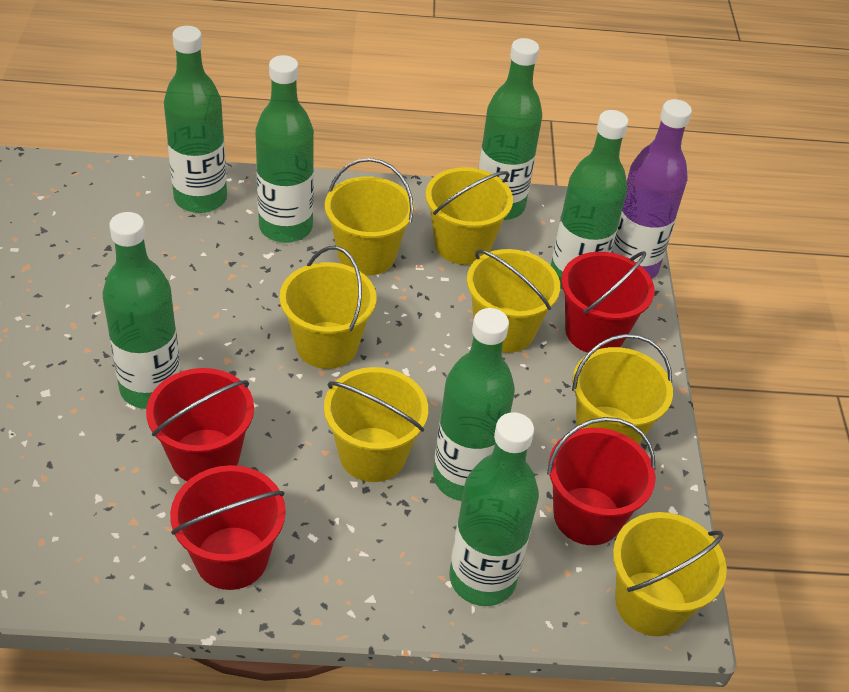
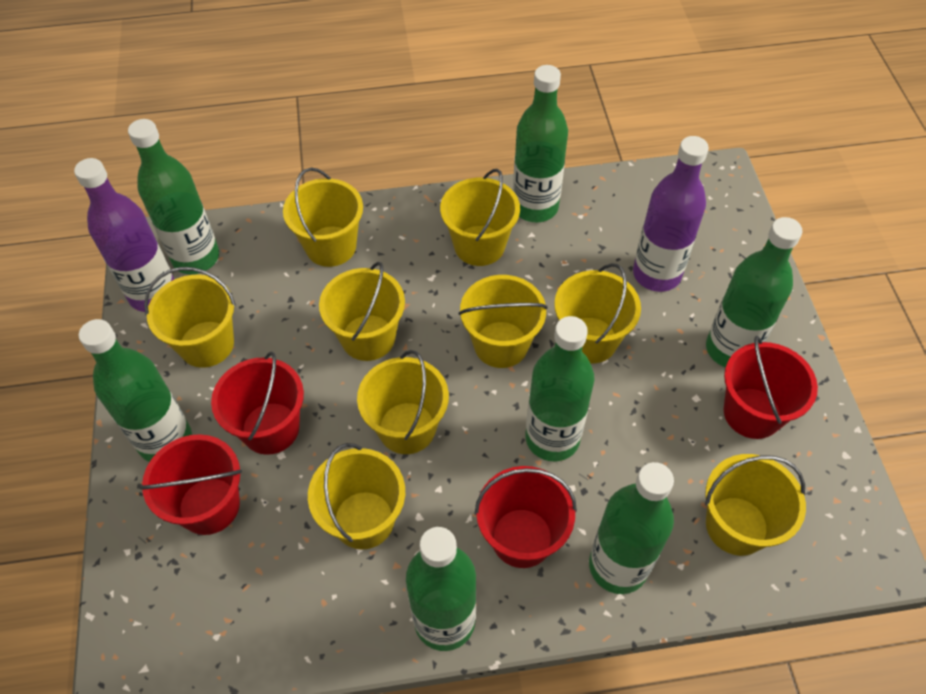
purple bottle: 1 -> 2
yellow bucket: 7 -> 9

